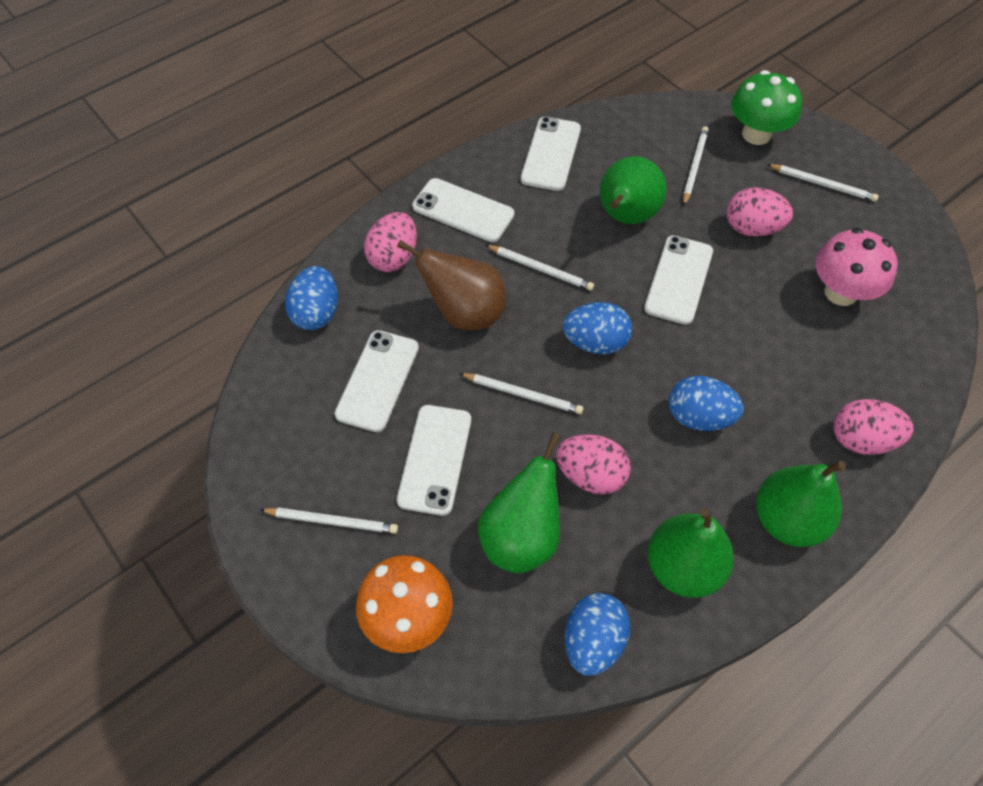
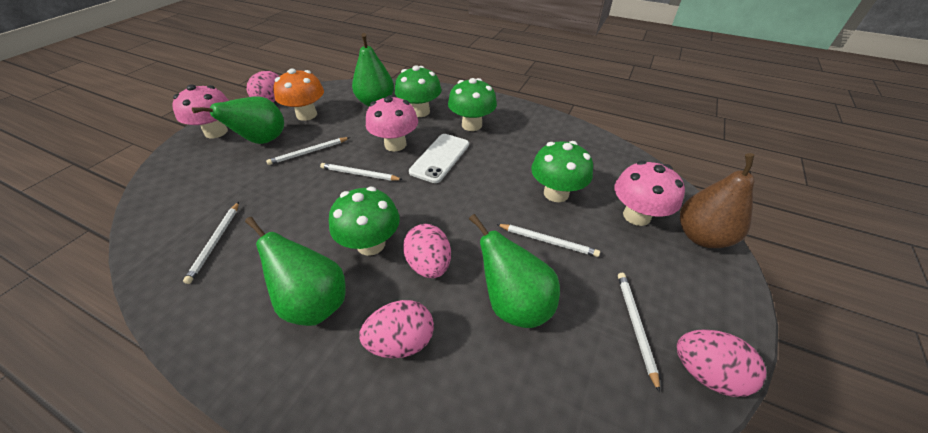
blue egg: 4 -> 0
green mushroom: 1 -> 4
pink mushroom: 1 -> 3
white phone: 5 -> 1

